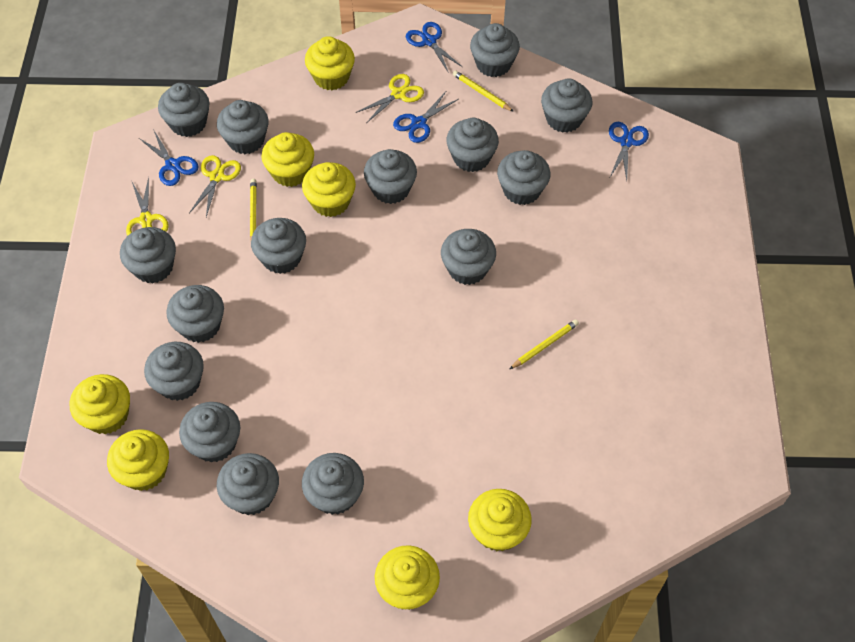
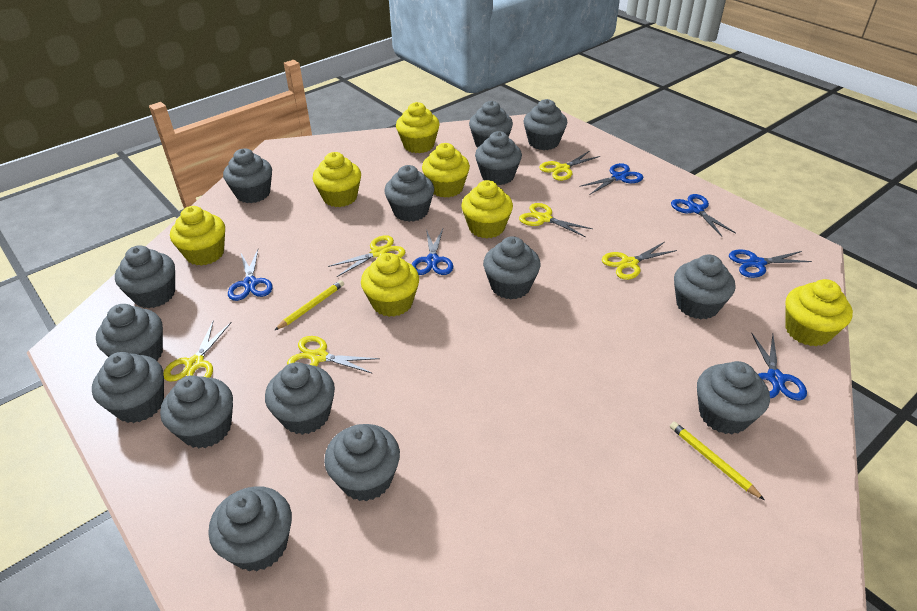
blue scissors: 4 -> 6
yellow pencil: 3 -> 2
yellow scissors: 3 -> 6

